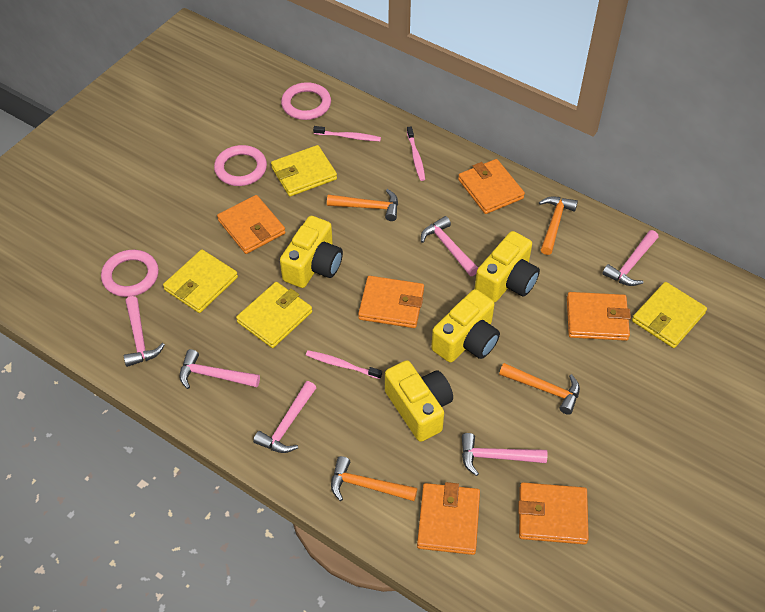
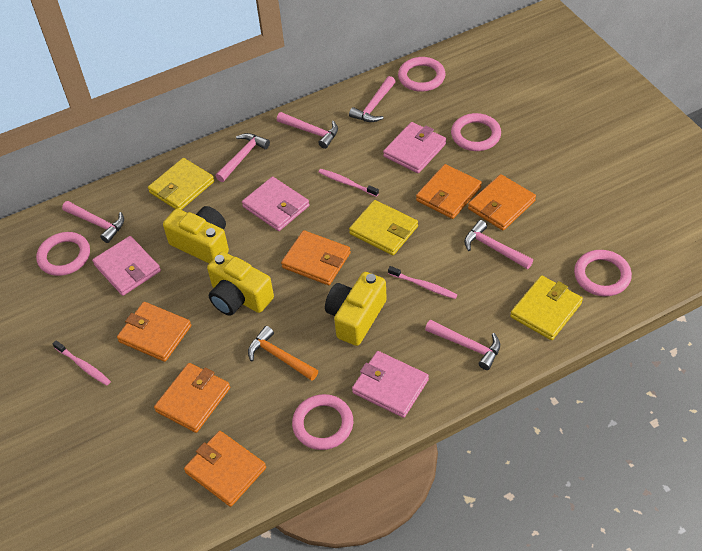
orange hammer: 4 -> 1
pink ring: 3 -> 5
pink wallet: 0 -> 4
yellow camera: 4 -> 3
yellow wallet: 4 -> 3

